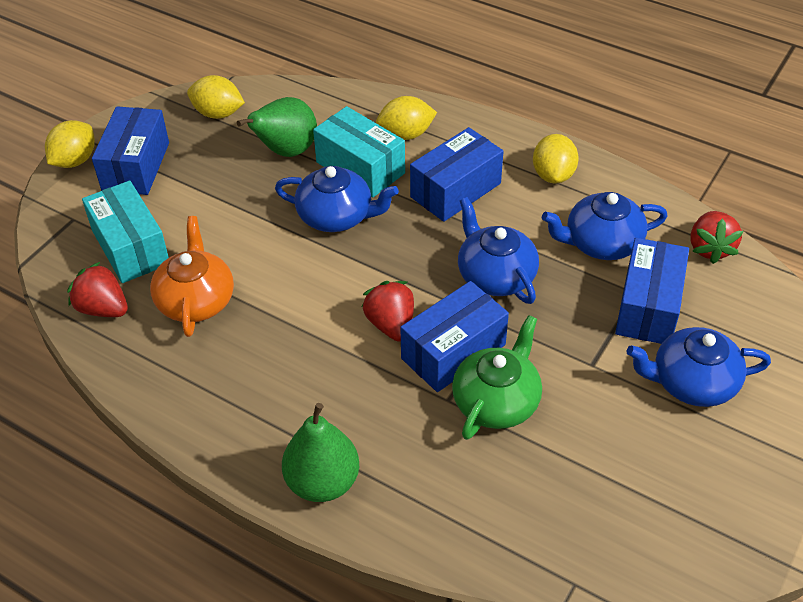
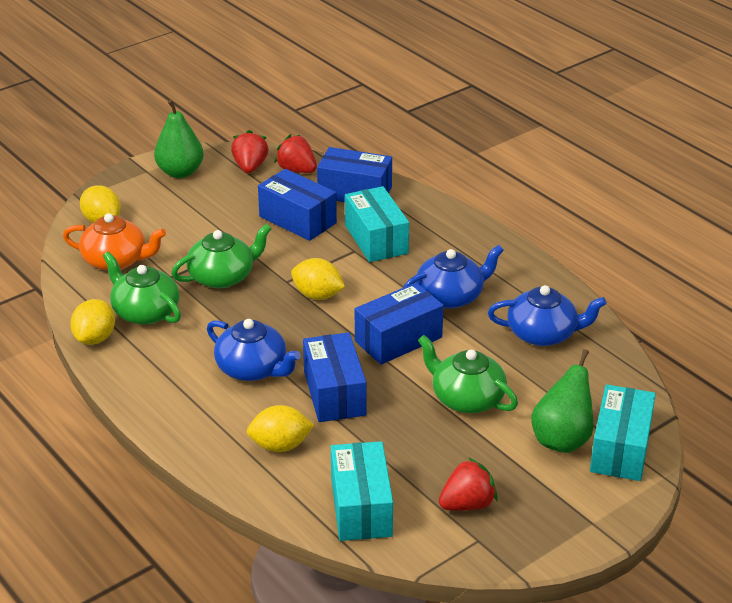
blue teapot: 4 -> 3
green teapot: 1 -> 3
turquoise box: 2 -> 3

